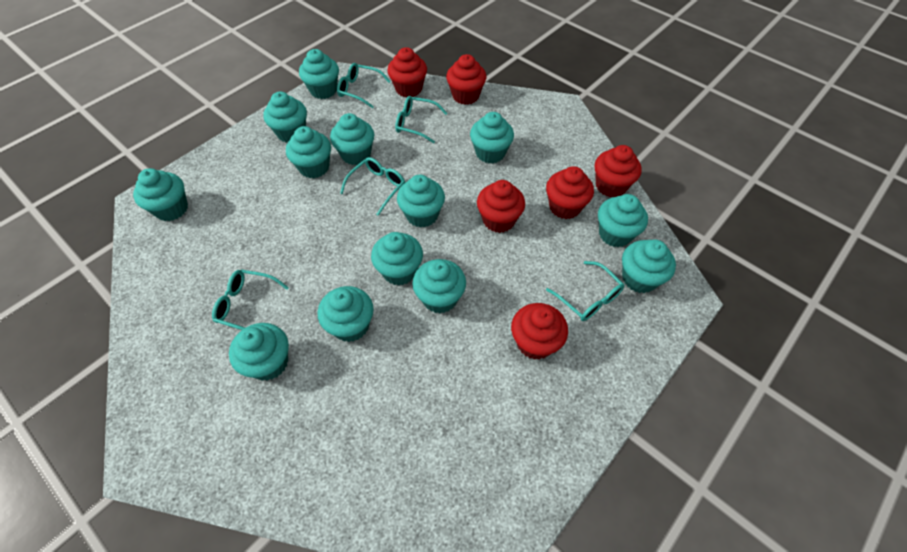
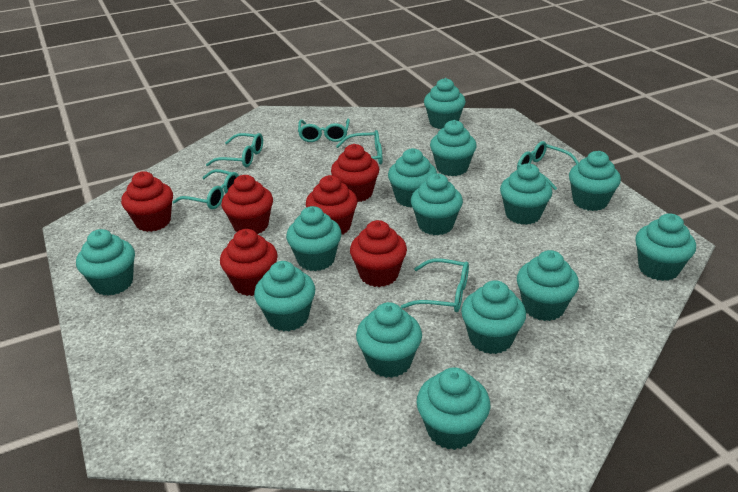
turquoise cupcake: 13 -> 14
turquoise glasses: 5 -> 6

